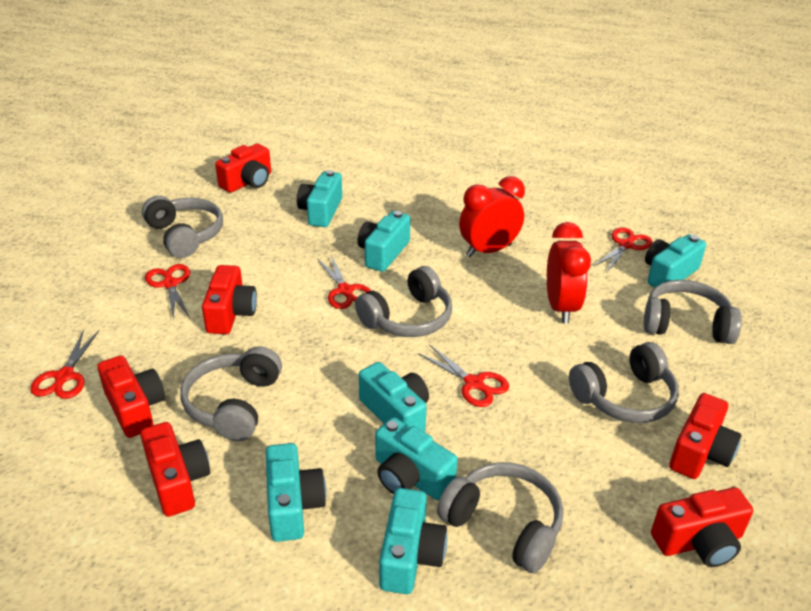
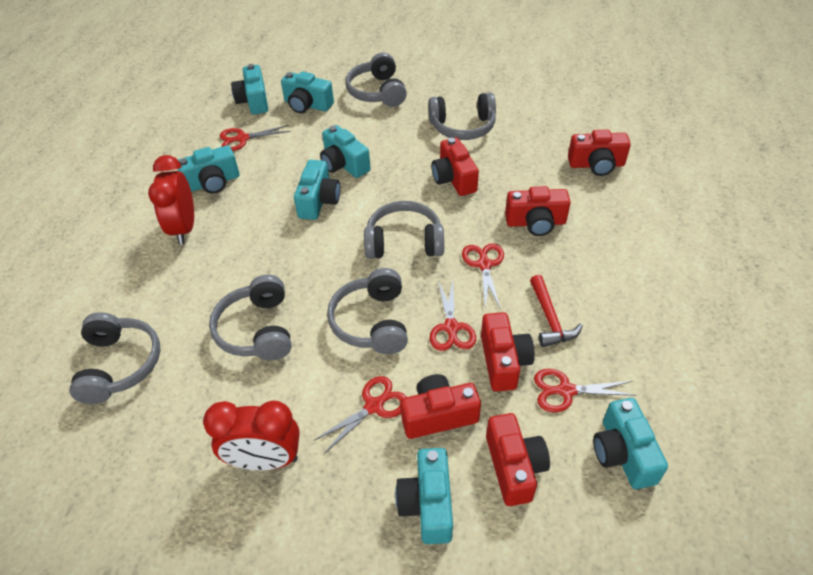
red hammer: 0 -> 1

